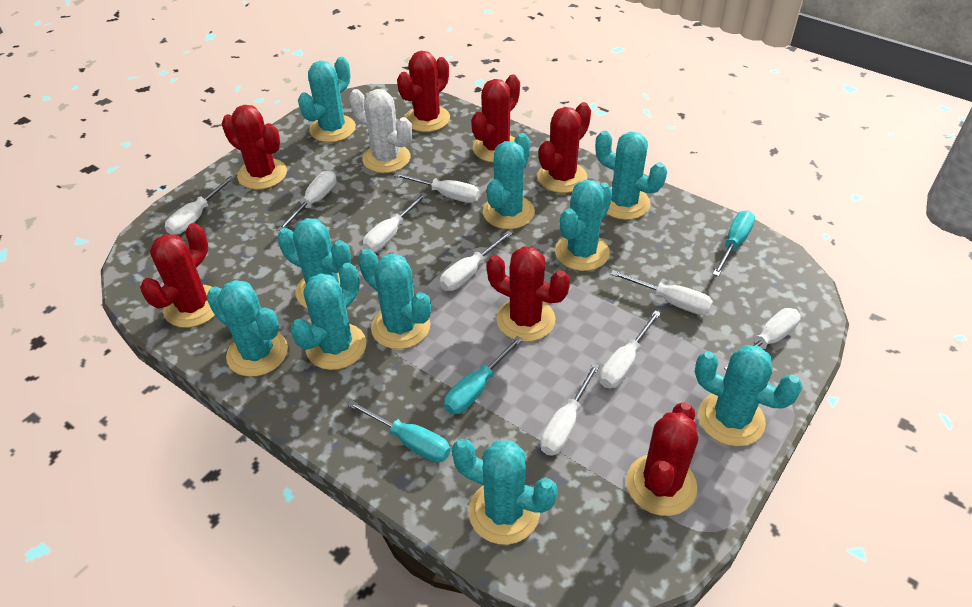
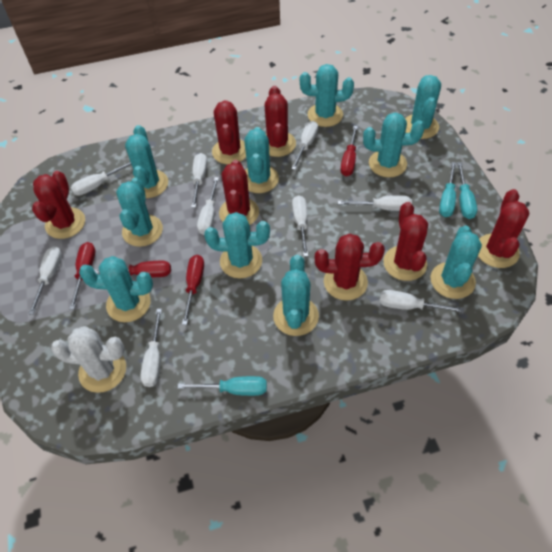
red screwdriver: 0 -> 4

